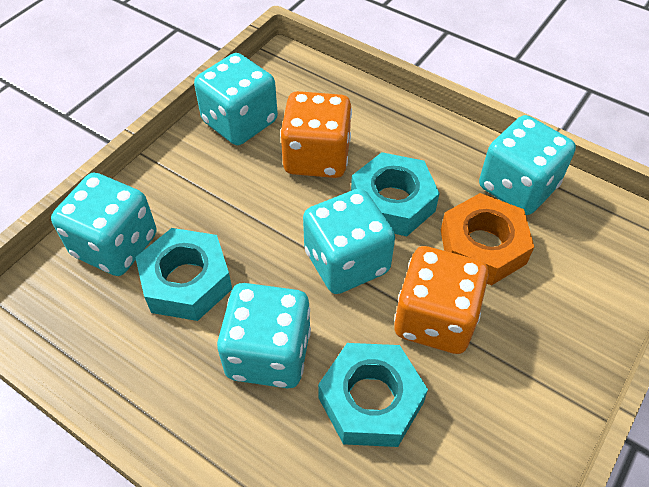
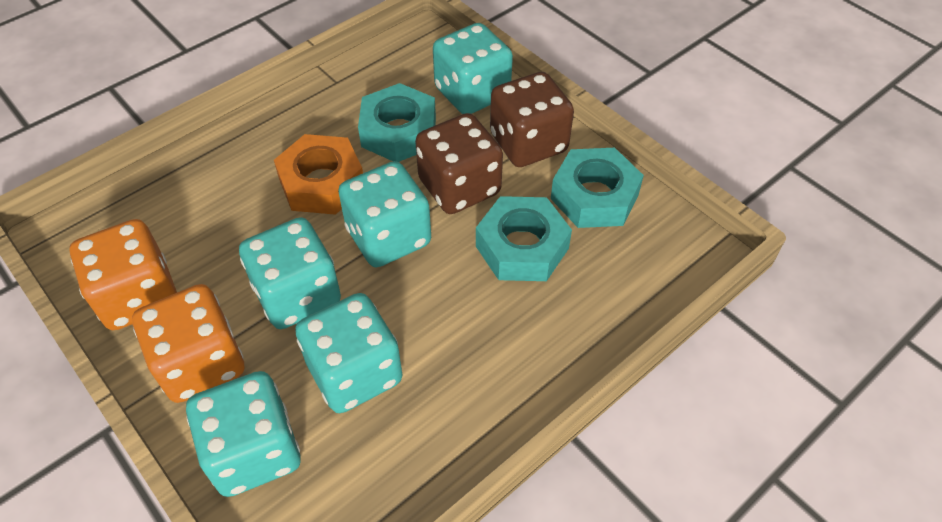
brown dice: 0 -> 2

